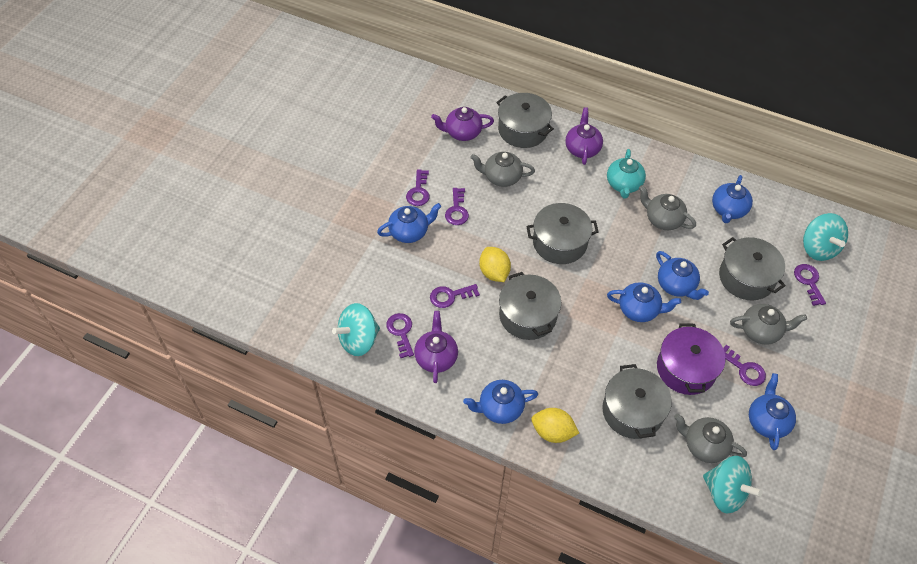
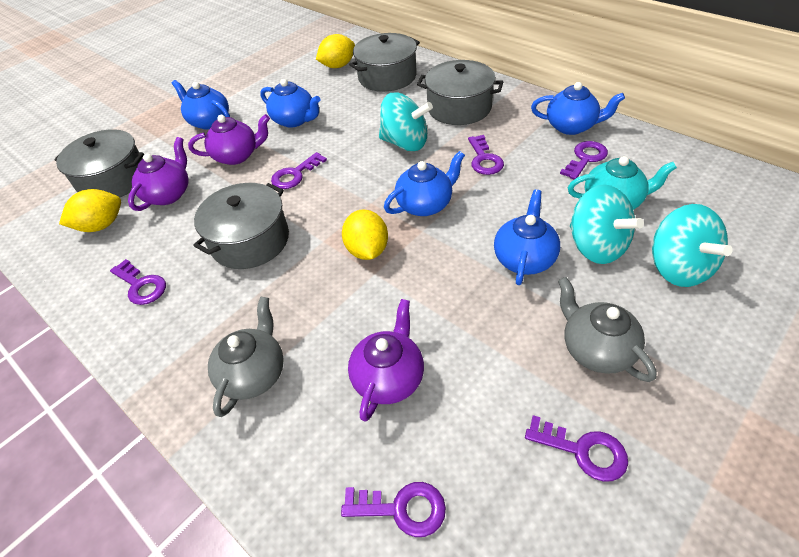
blue teapot: 6 -> 5
grey pot: 5 -> 4
grey teapot: 4 -> 2
purple pot: 1 -> 0
yellow lemon: 2 -> 3

